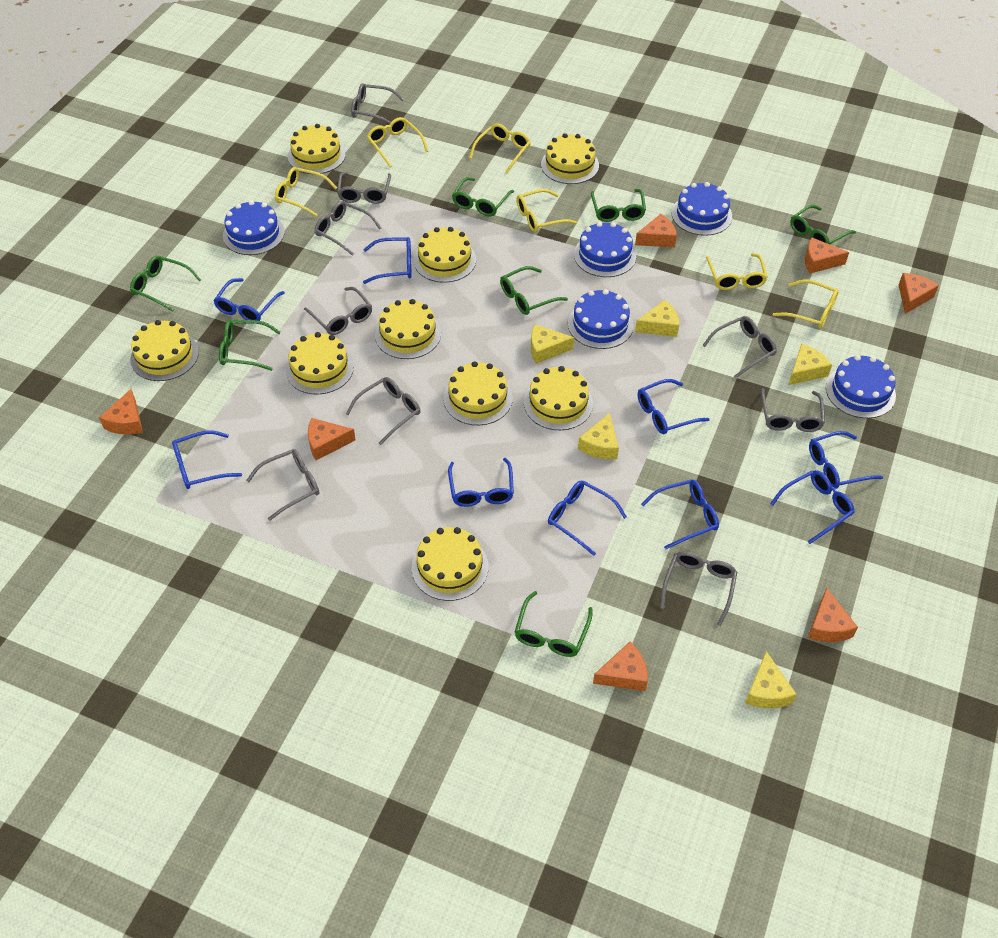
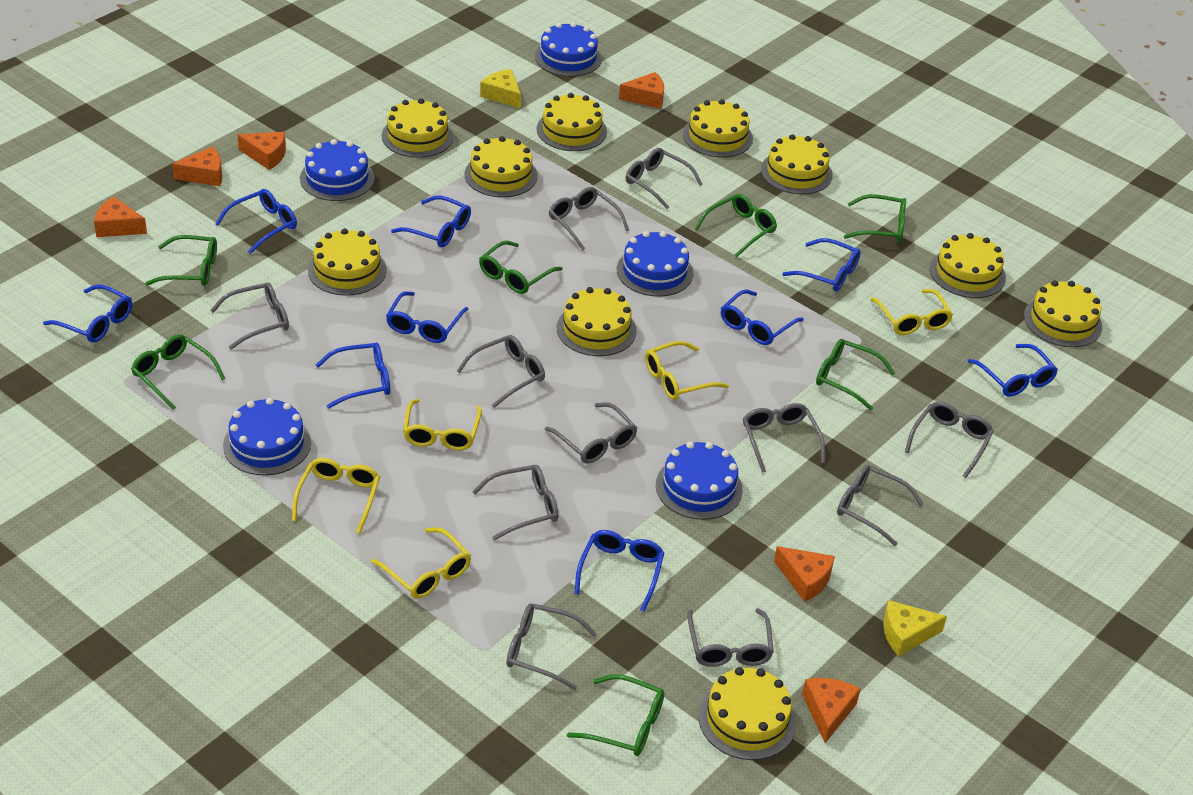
grey glasses: 9 -> 11
orange cheese: 7 -> 6
yellow cake: 9 -> 10
yellow cheese: 5 -> 2
yellow glasses: 6 -> 5

